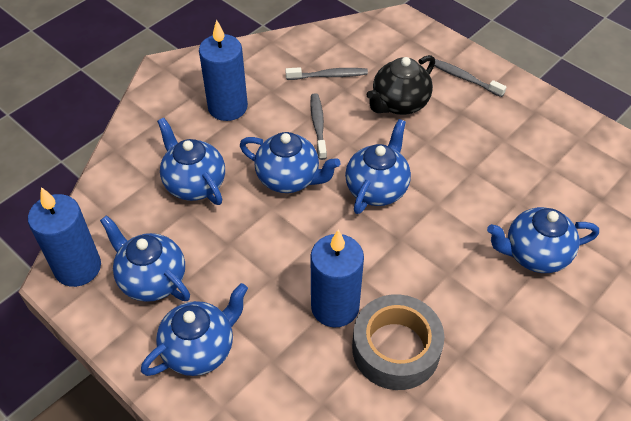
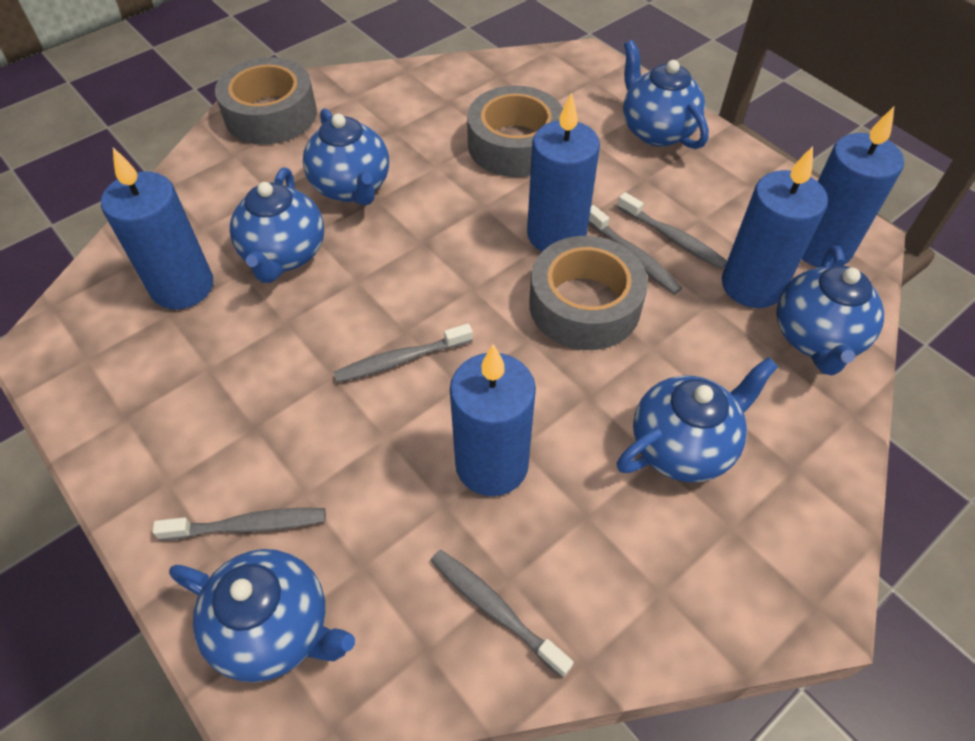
black teapot: 1 -> 0
blue candle: 3 -> 5
grey tape: 1 -> 3
grey toothbrush: 3 -> 5

